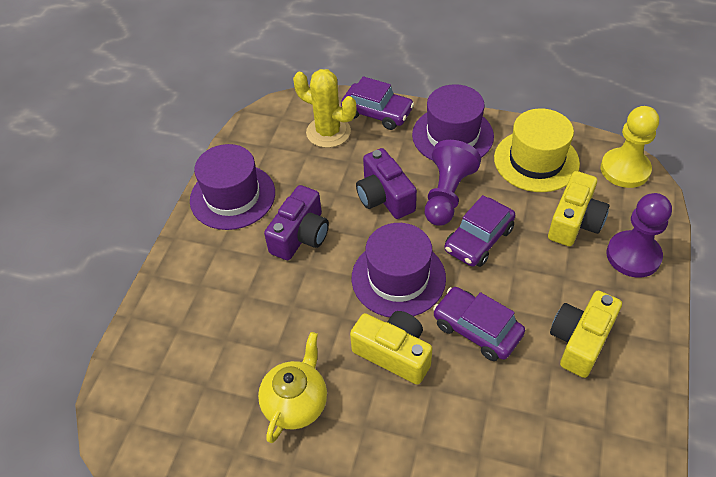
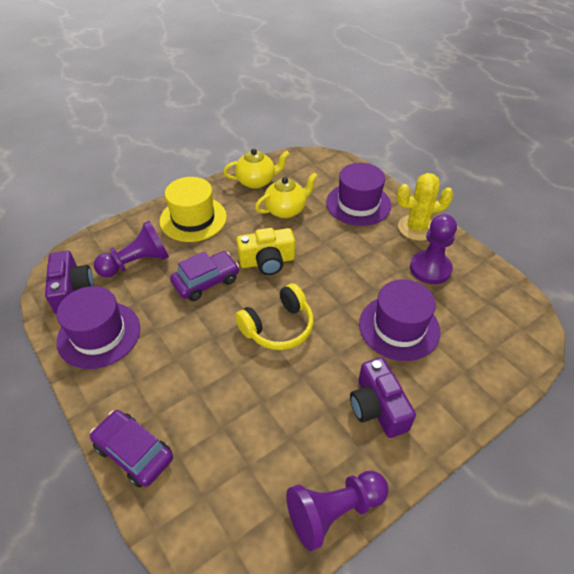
purple car: 3 -> 2
purple pawn: 2 -> 3
yellow camera: 3 -> 1
yellow headphones: 0 -> 1
yellow pawn: 1 -> 0
yellow teapot: 1 -> 2

